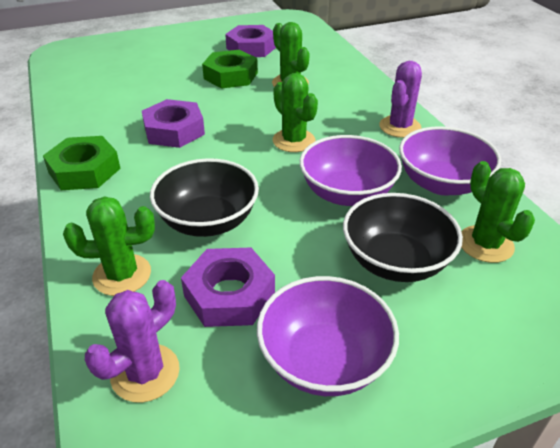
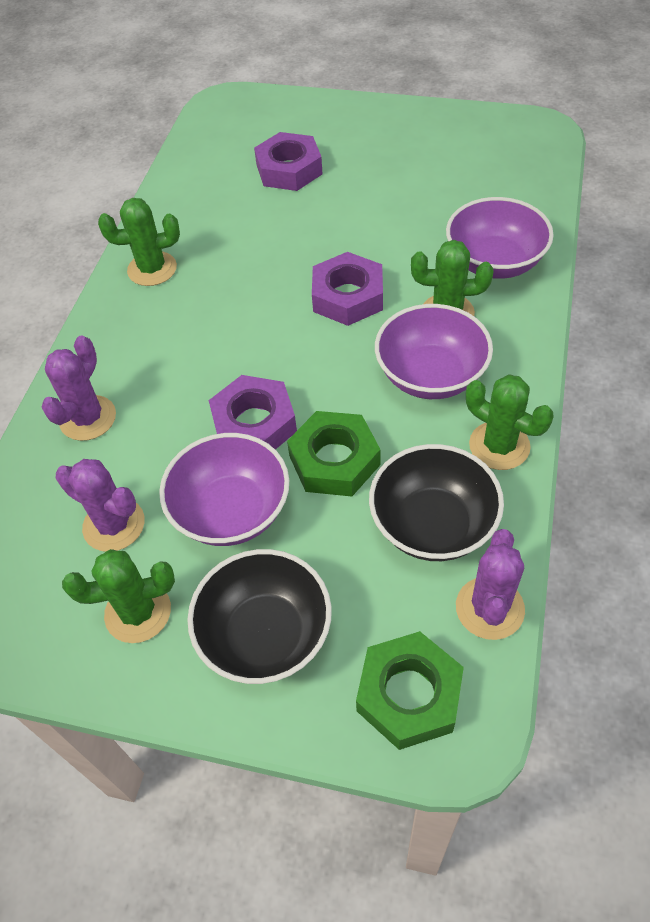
purple cactus: 2 -> 3

